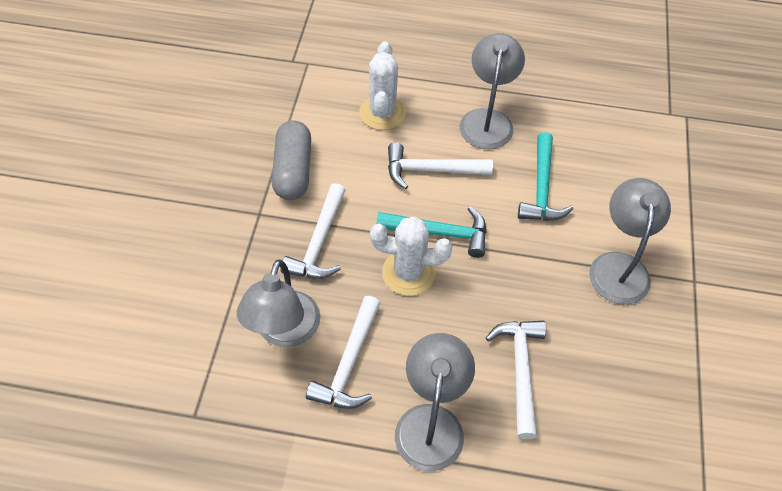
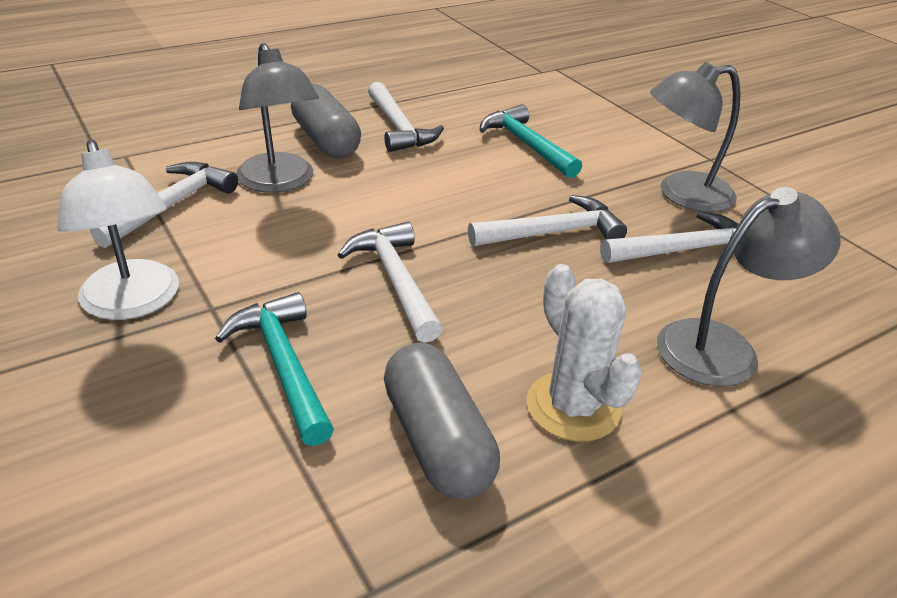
grey capsule: 1 -> 2
grey lamp: 4 -> 3
white cactus: 2 -> 1
white hammer: 4 -> 5
white lamp: 0 -> 1

